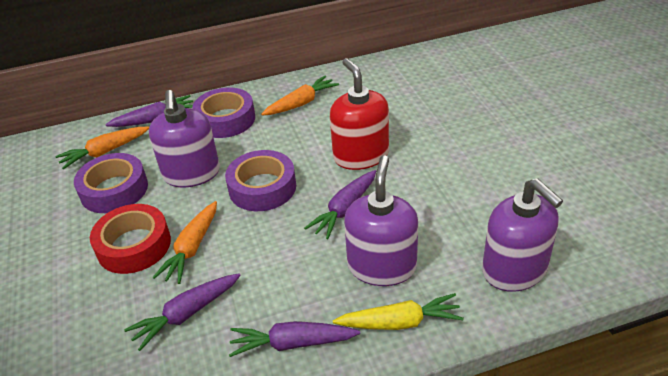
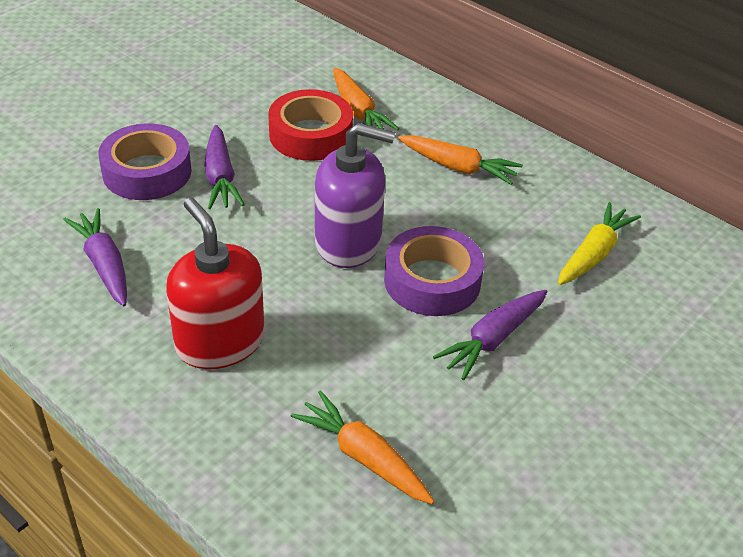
purple carrot: 4 -> 3
purple soap dispenser: 3 -> 1
purple tape: 3 -> 2

